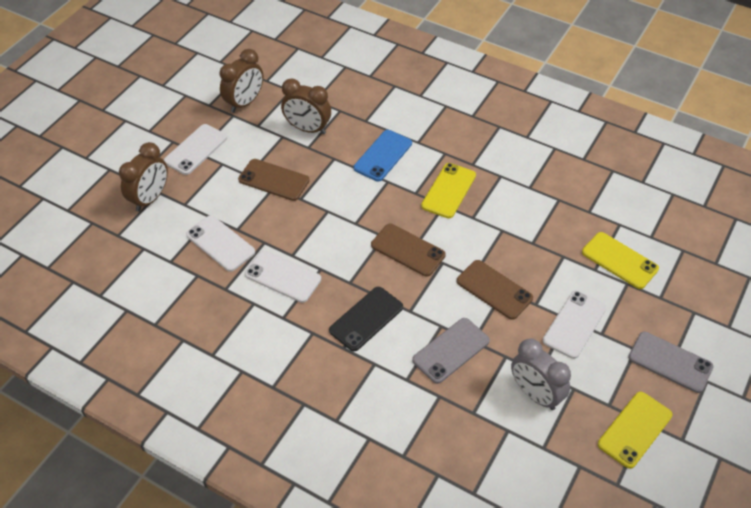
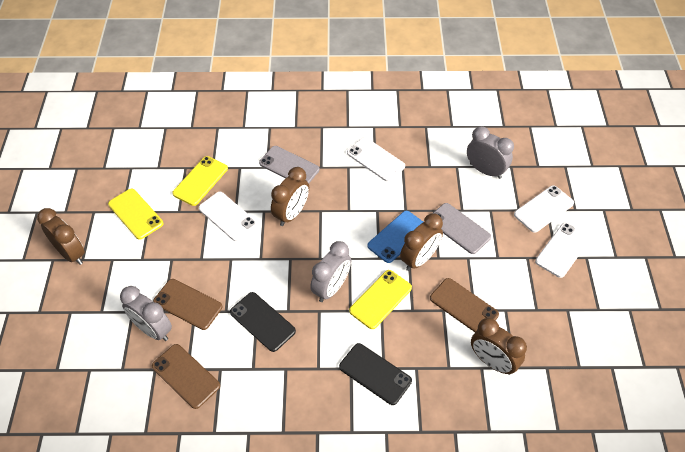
black phone: 1 -> 2
brown clock: 3 -> 4
grey clock: 1 -> 3

